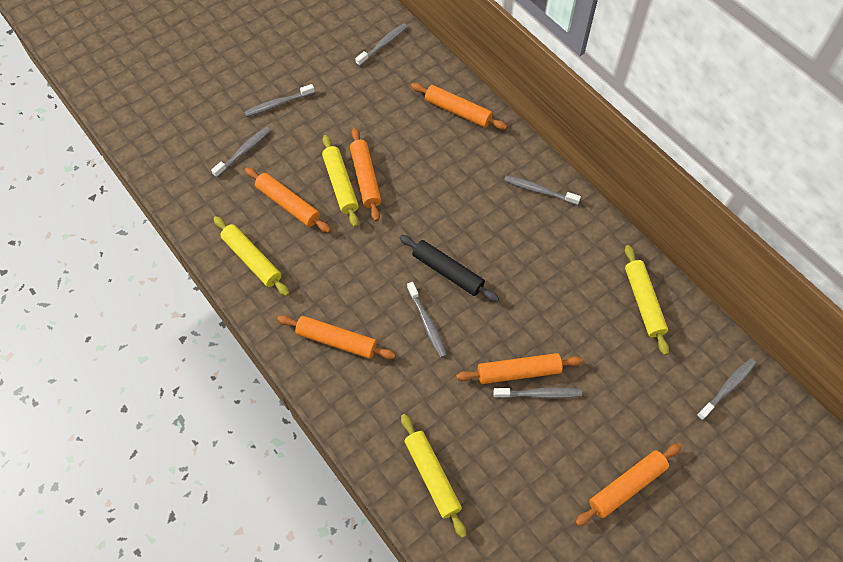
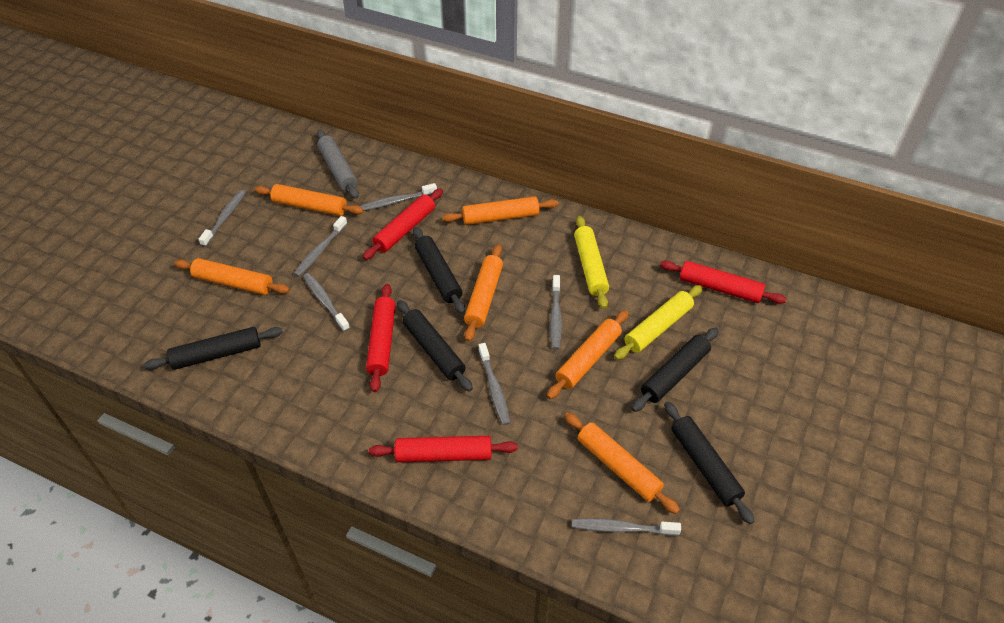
black rolling pin: 1 -> 5
grey rolling pin: 0 -> 1
red rolling pin: 0 -> 4
yellow rolling pin: 4 -> 2

